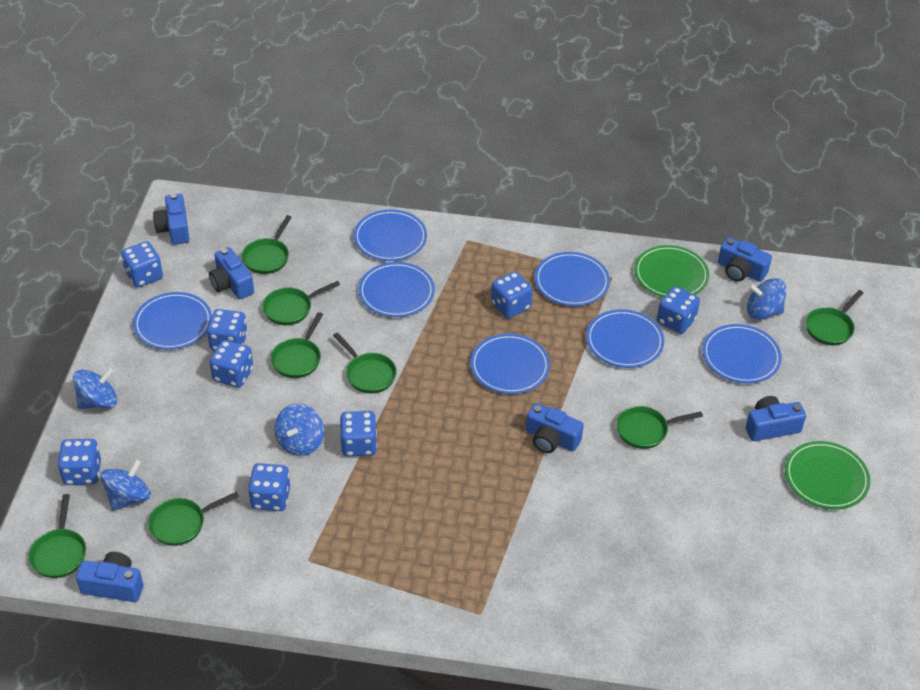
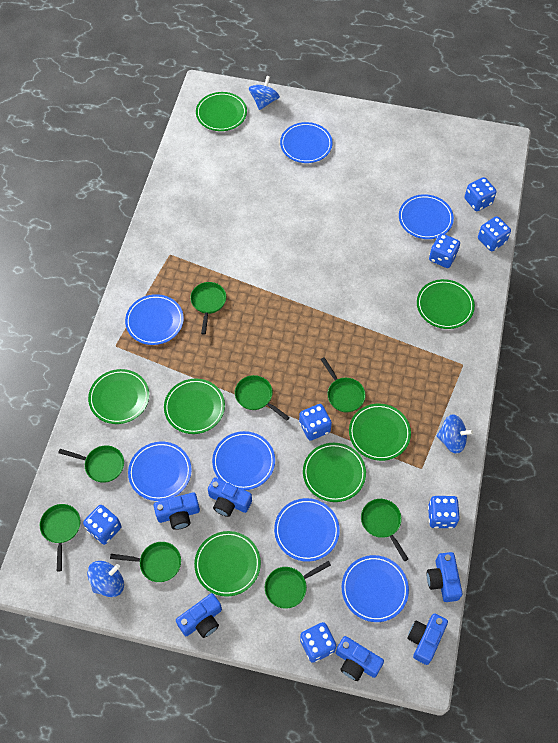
blue dice: 8 -> 7
blue spinning top: 4 -> 3
green plate: 2 -> 7

